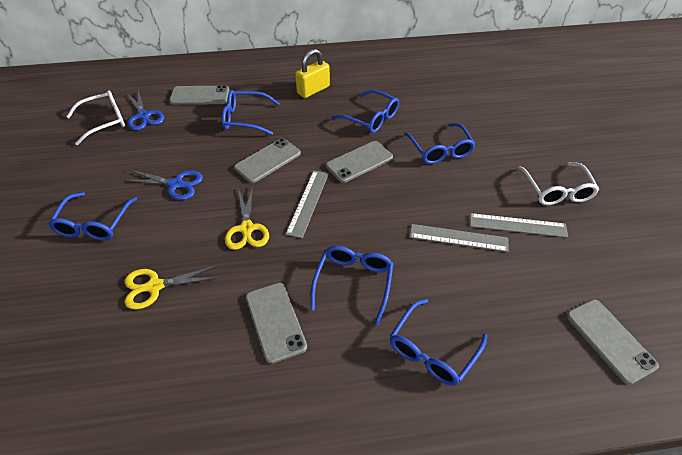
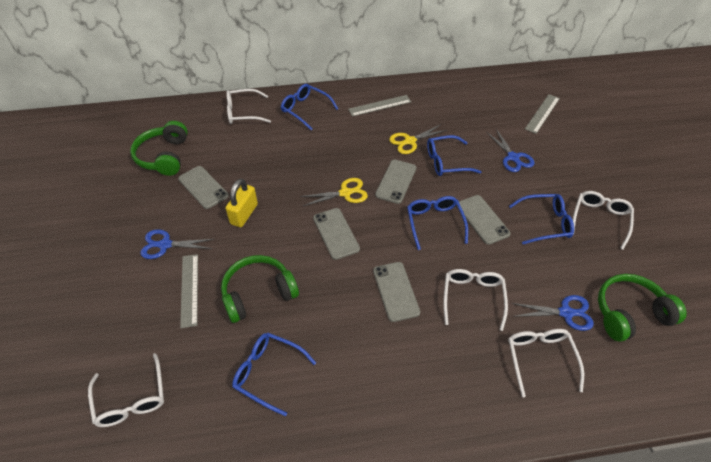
blue glasses: 6 -> 5
blue scissors: 2 -> 3
green headphones: 0 -> 3
white glasses: 2 -> 5

